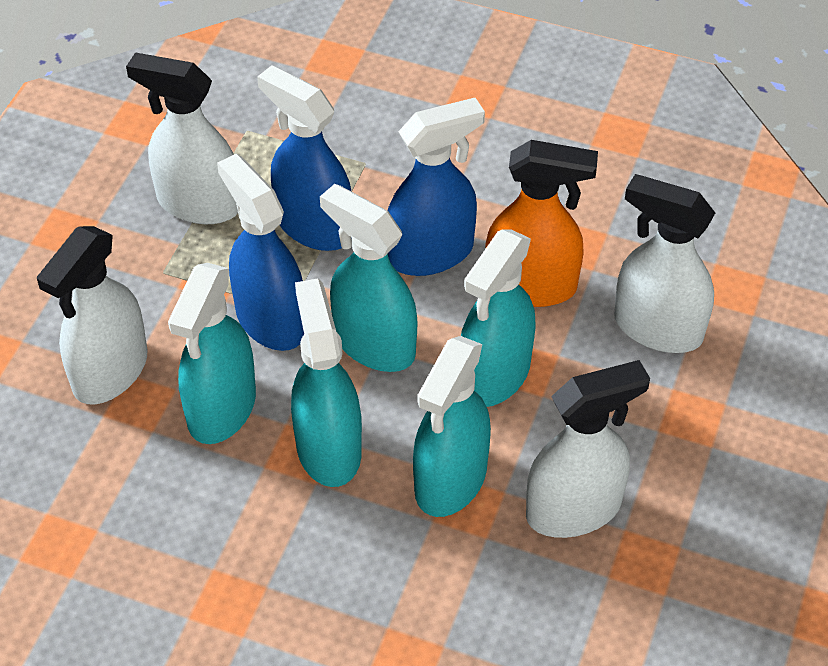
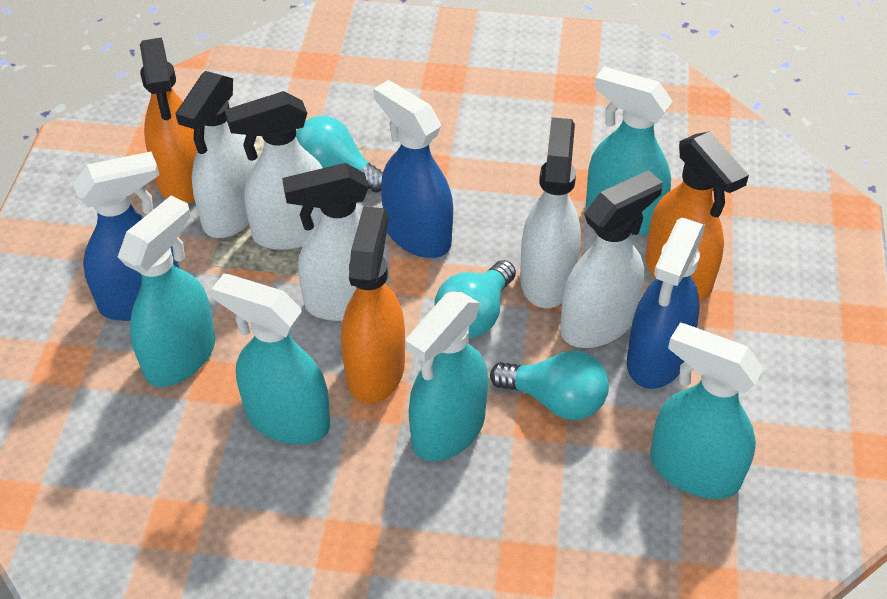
orange spray bottle: 1 -> 3
turquoise light bulb: 0 -> 3
white spray bottle: 4 -> 5

